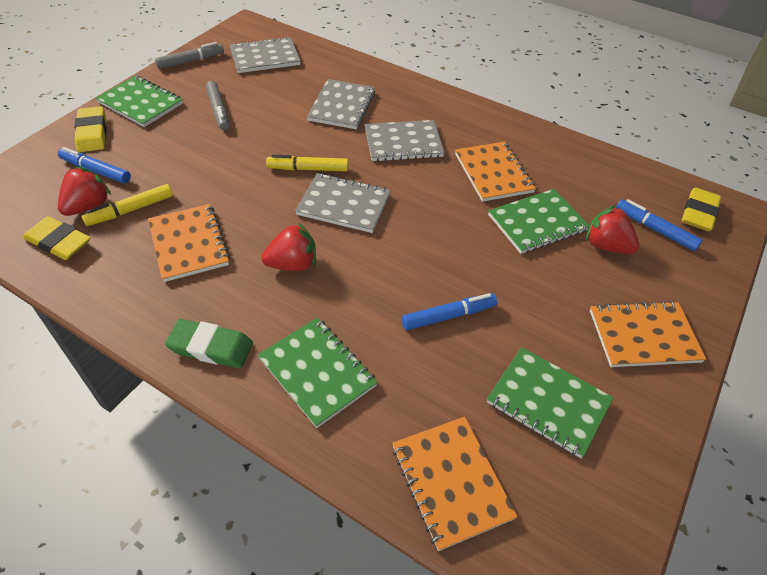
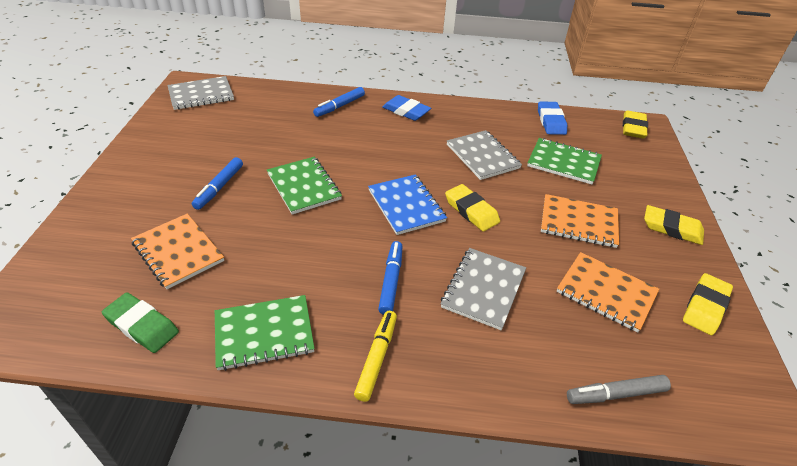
blue eraser: 0 -> 2
blue notebook: 0 -> 1
green notebook: 4 -> 3
grey marker: 2 -> 1
grey notebook: 4 -> 3
orange notebook: 4 -> 3
red strawberry: 3 -> 0
yellow eraser: 3 -> 4
yellow marker: 2 -> 1

